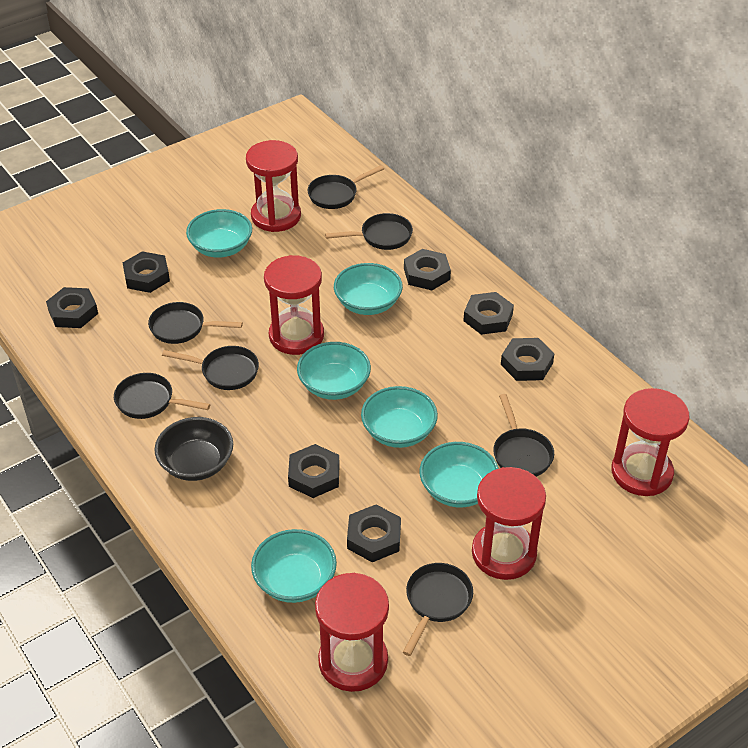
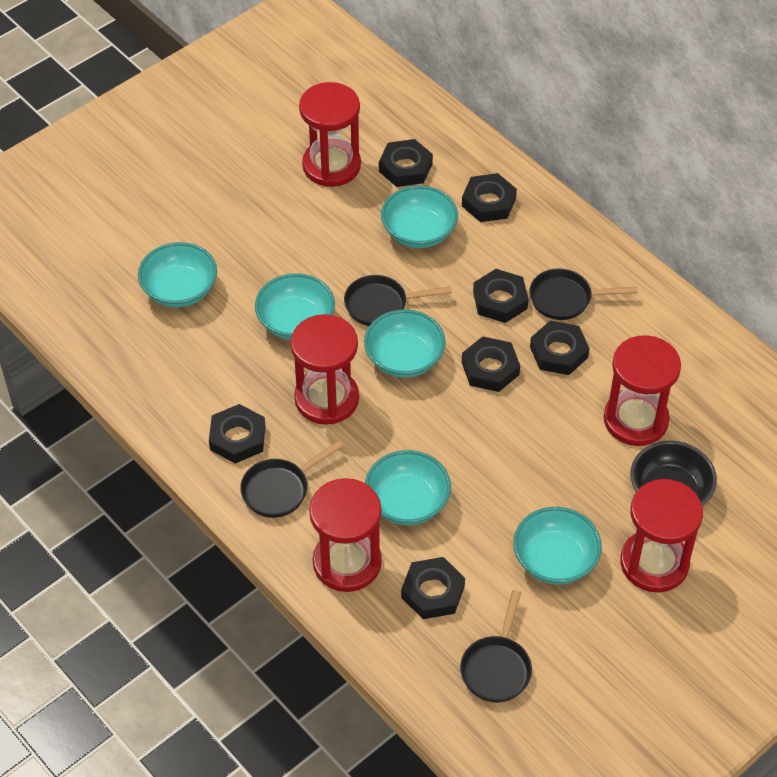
black pan: 7 -> 4

